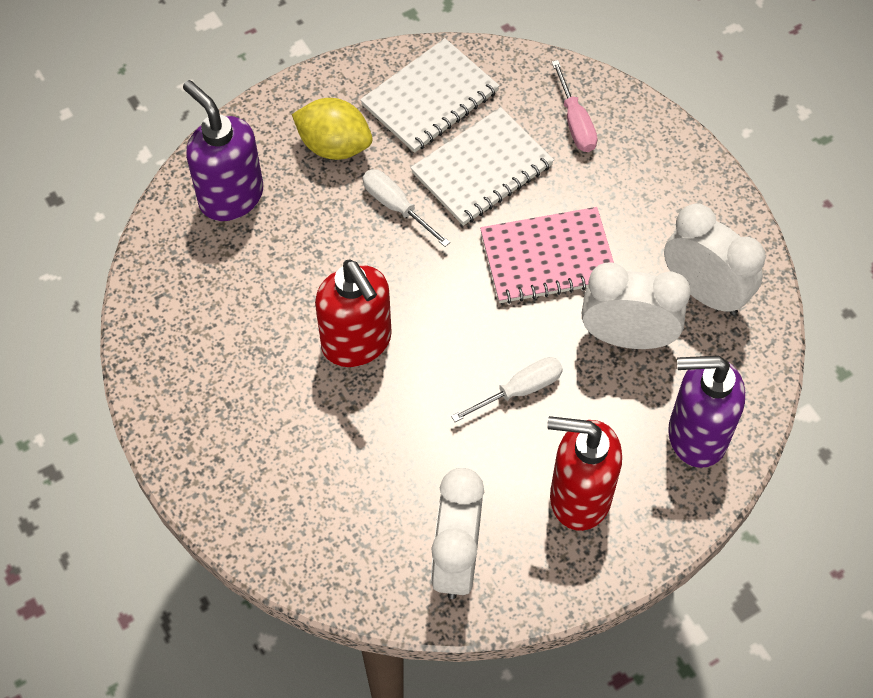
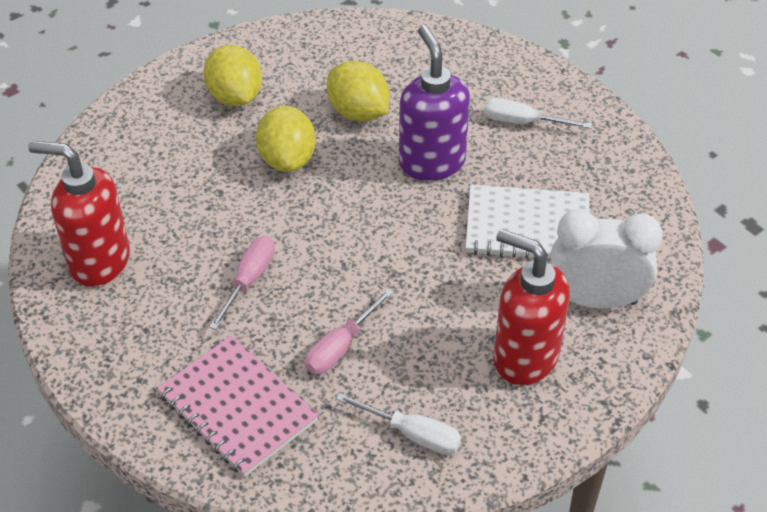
pink screwdriver: 1 -> 2
purple soap dispenser: 2 -> 1
white clock: 3 -> 1
white notebook: 2 -> 1
yellow lemon: 1 -> 3

